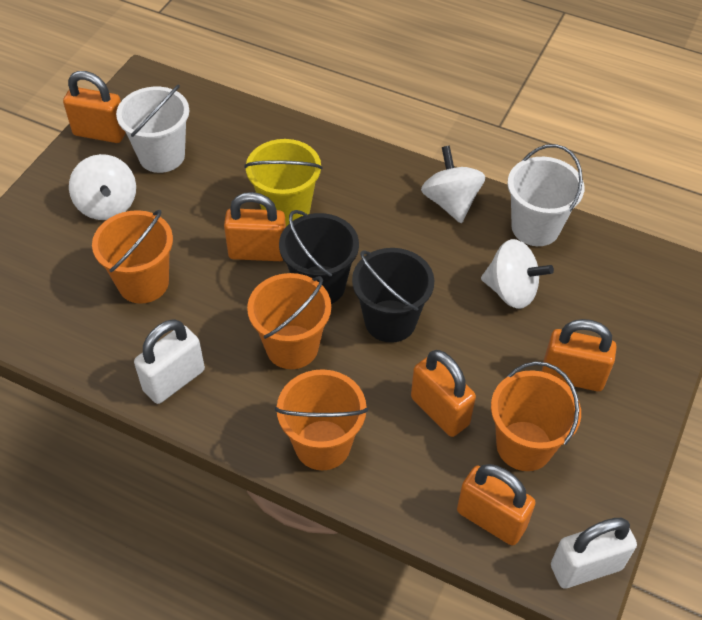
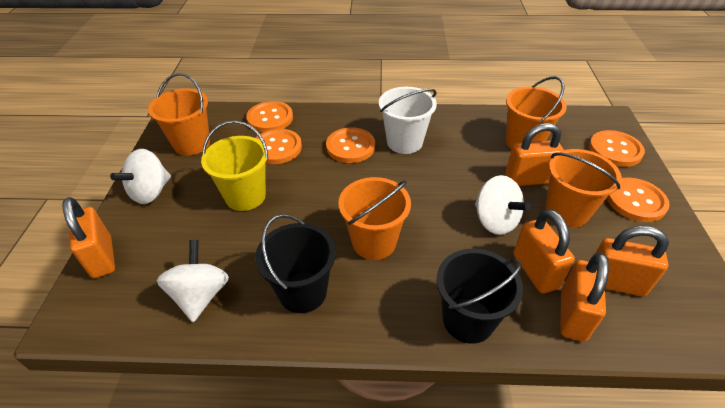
orange button: 0 -> 5
white bucket: 2 -> 1
white padlock: 2 -> 0

